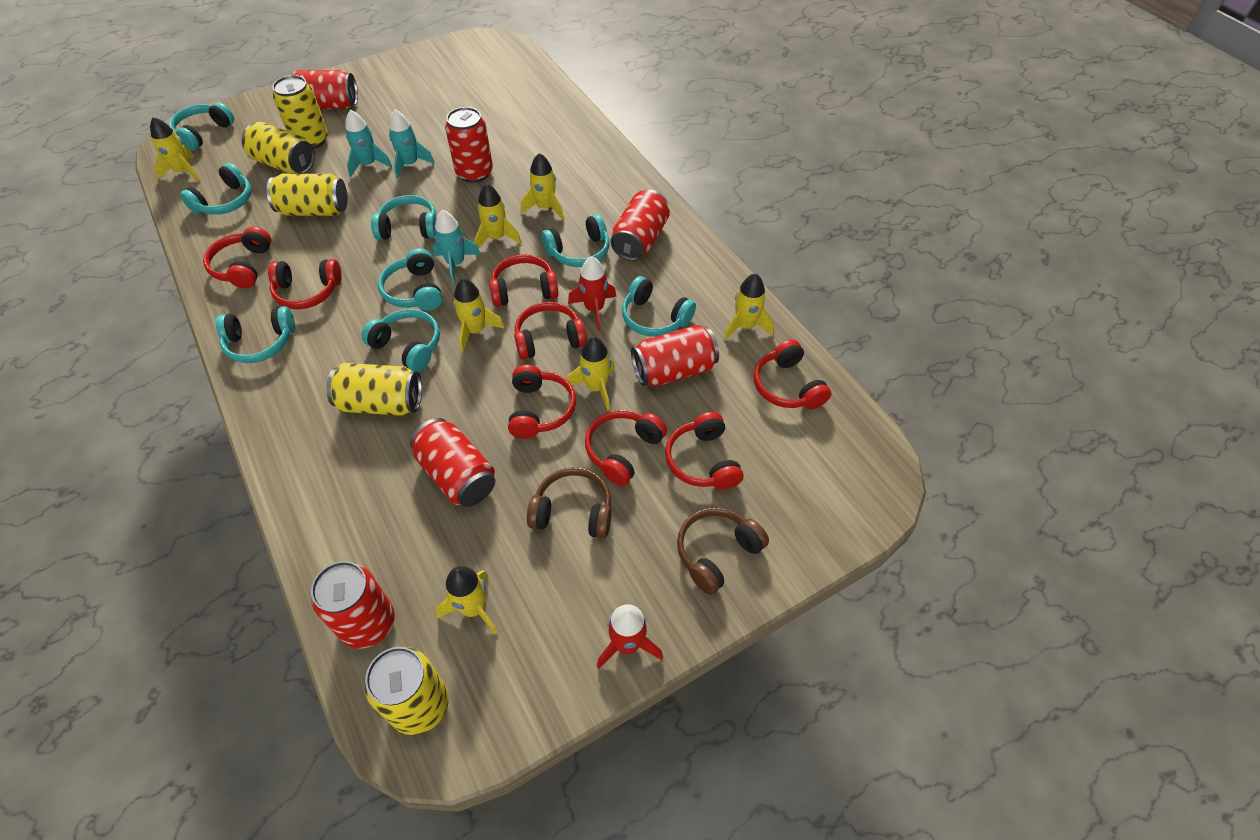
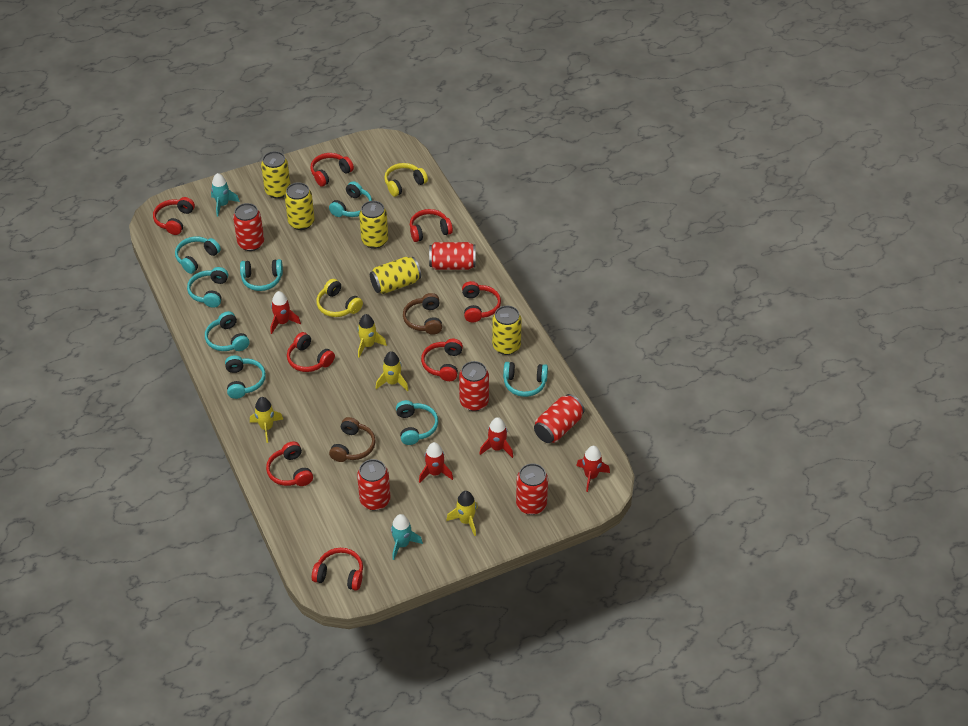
red rocket: 2 -> 4
turquoise rocket: 3 -> 2
yellow headphones: 0 -> 2
yellow rocket: 7 -> 4

